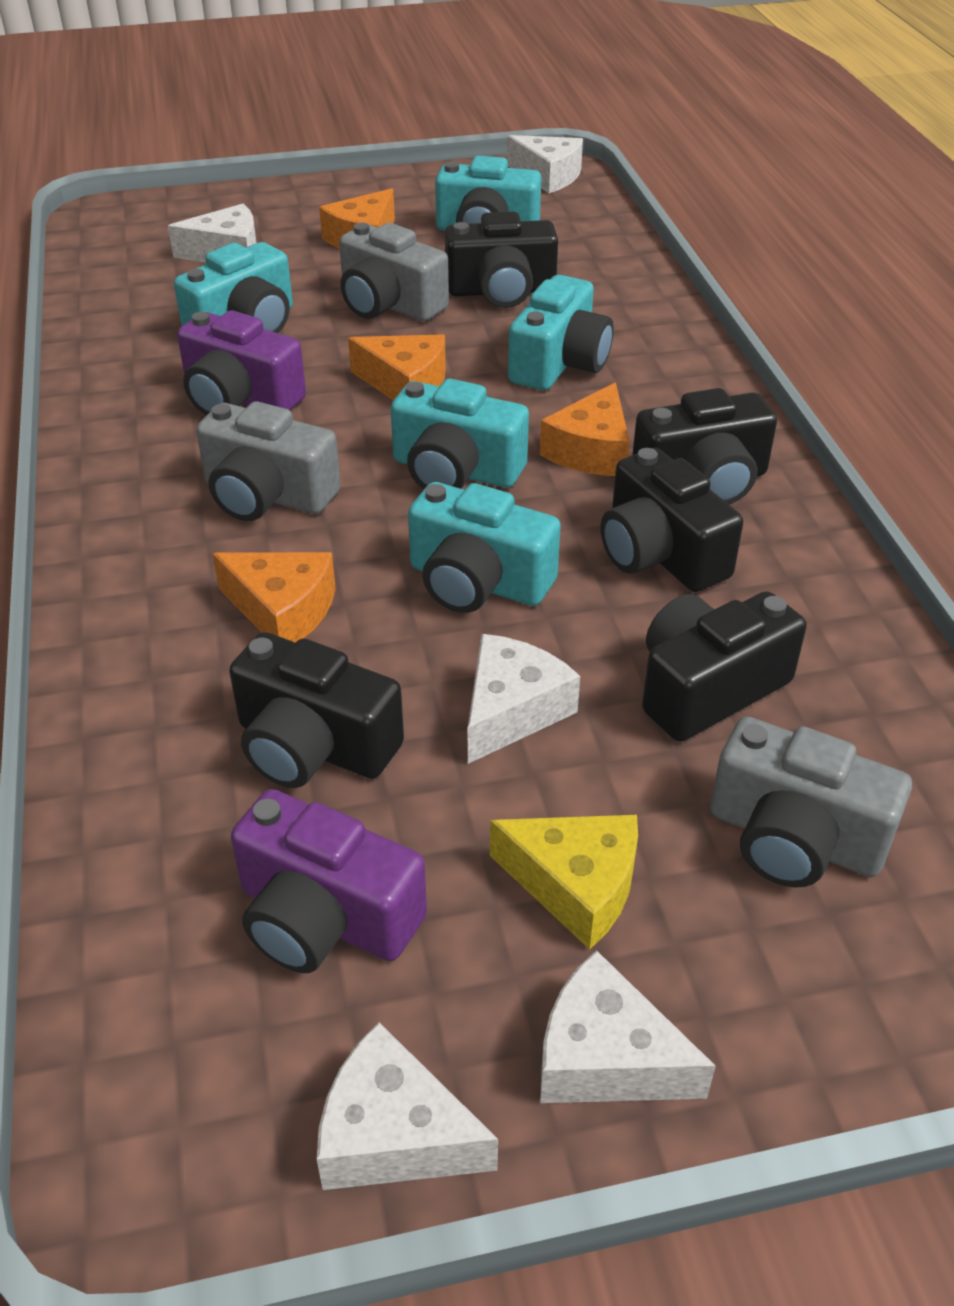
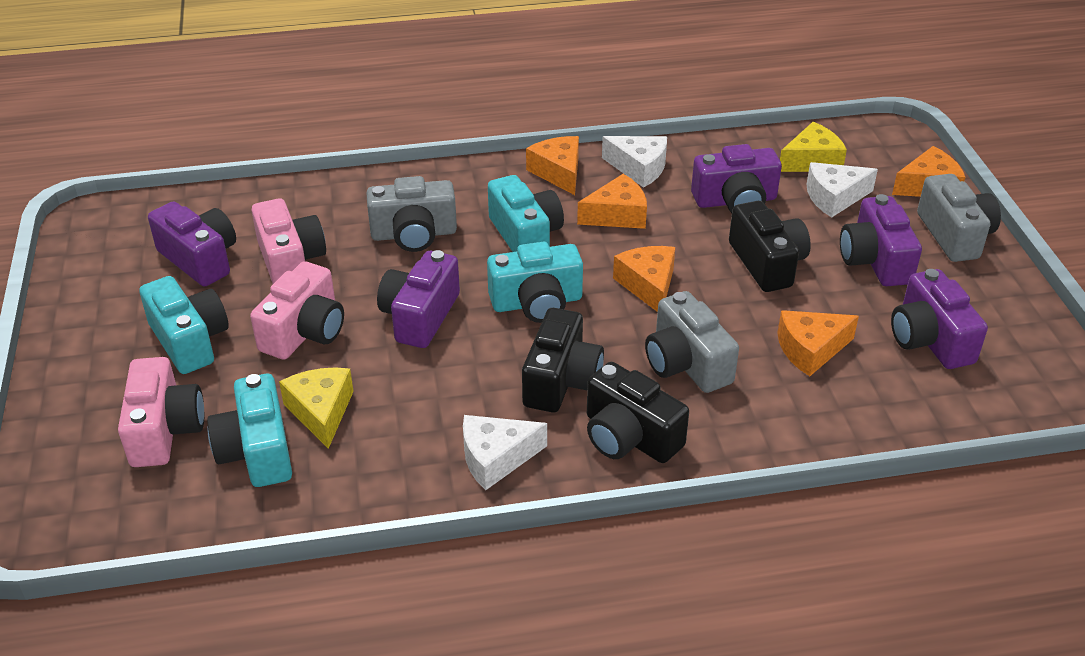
black camera: 5 -> 3
orange cheese: 4 -> 5
pink camera: 0 -> 3
purple camera: 2 -> 5
turquoise camera: 5 -> 4
white cheese: 5 -> 3
yellow cheese: 1 -> 2

